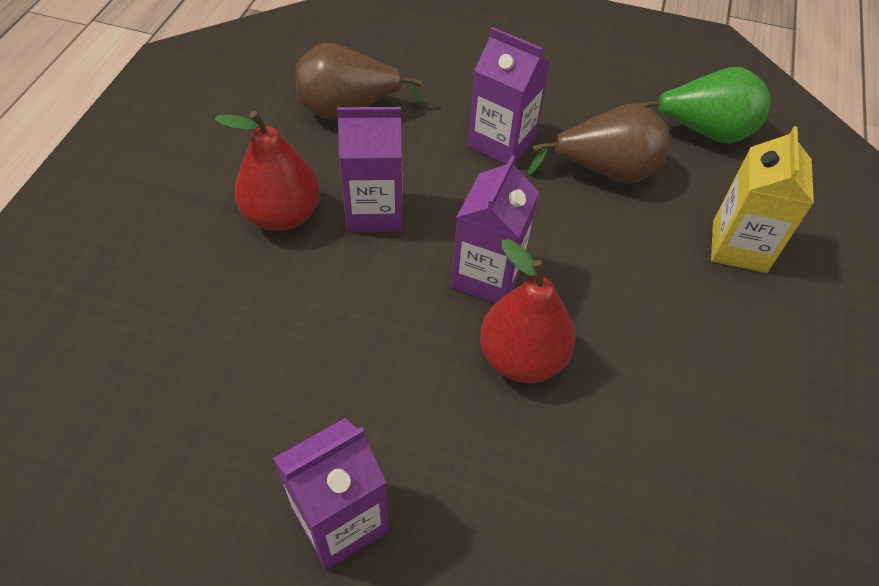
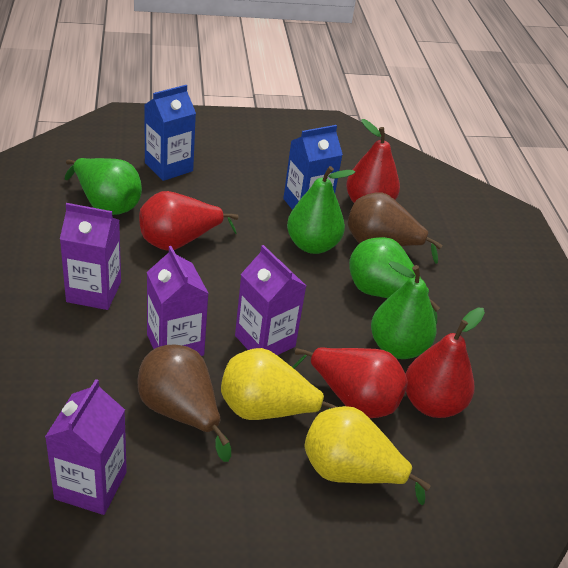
blue carton: 0 -> 2
green pear: 1 -> 4
red pear: 2 -> 4
yellow carton: 1 -> 0
yellow pear: 0 -> 2

